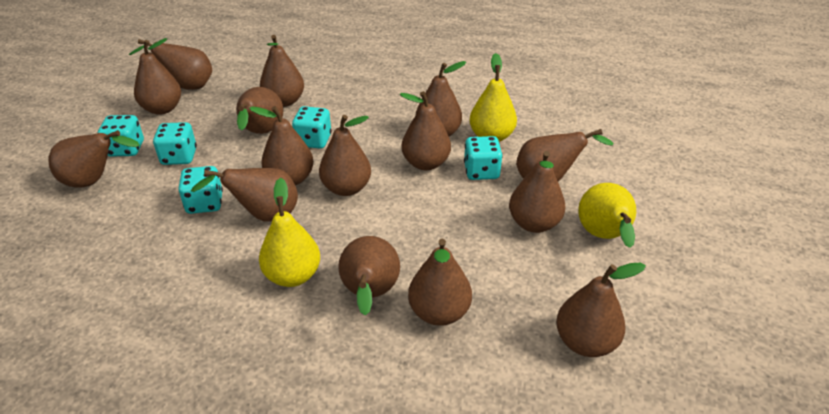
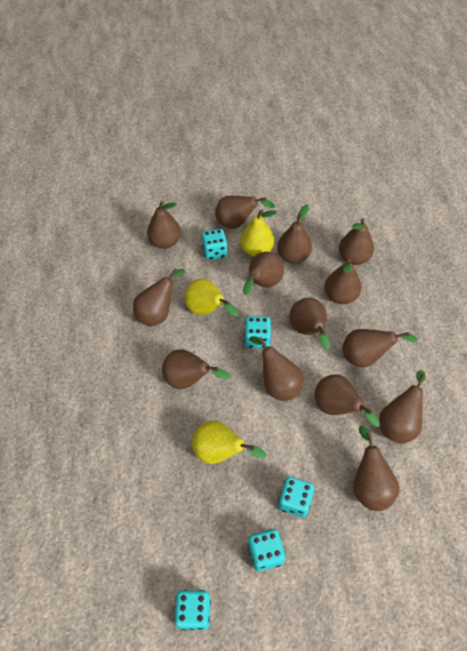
brown pear: 15 -> 14

